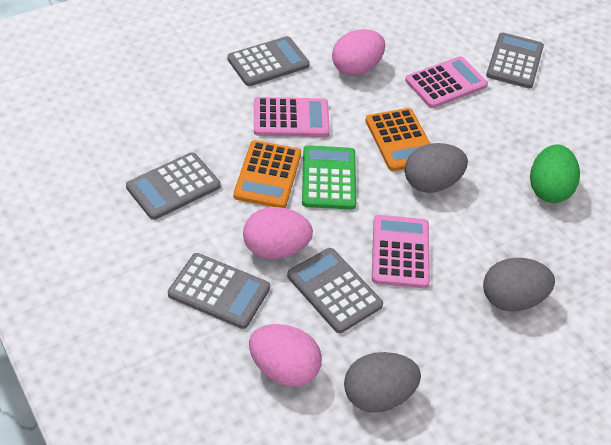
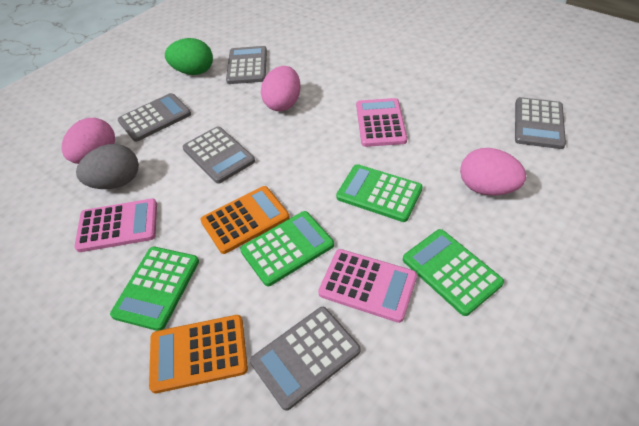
green calculator: 1 -> 4
grey egg: 3 -> 1

